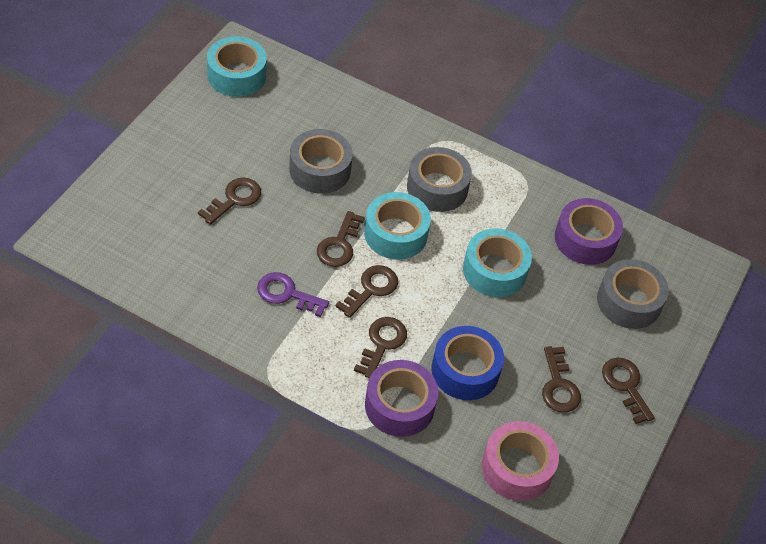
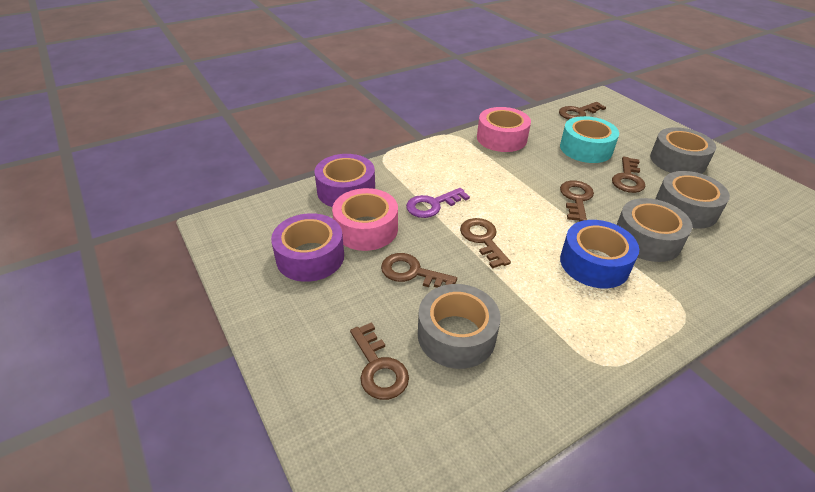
grey tape: 3 -> 4
pink tape: 1 -> 2
turquoise tape: 3 -> 1

